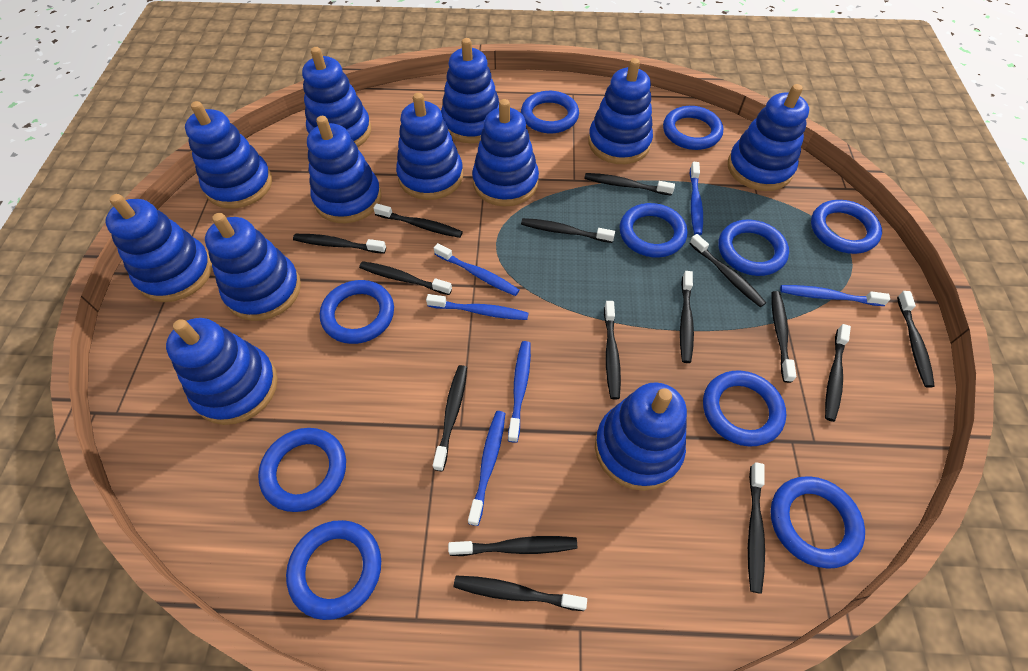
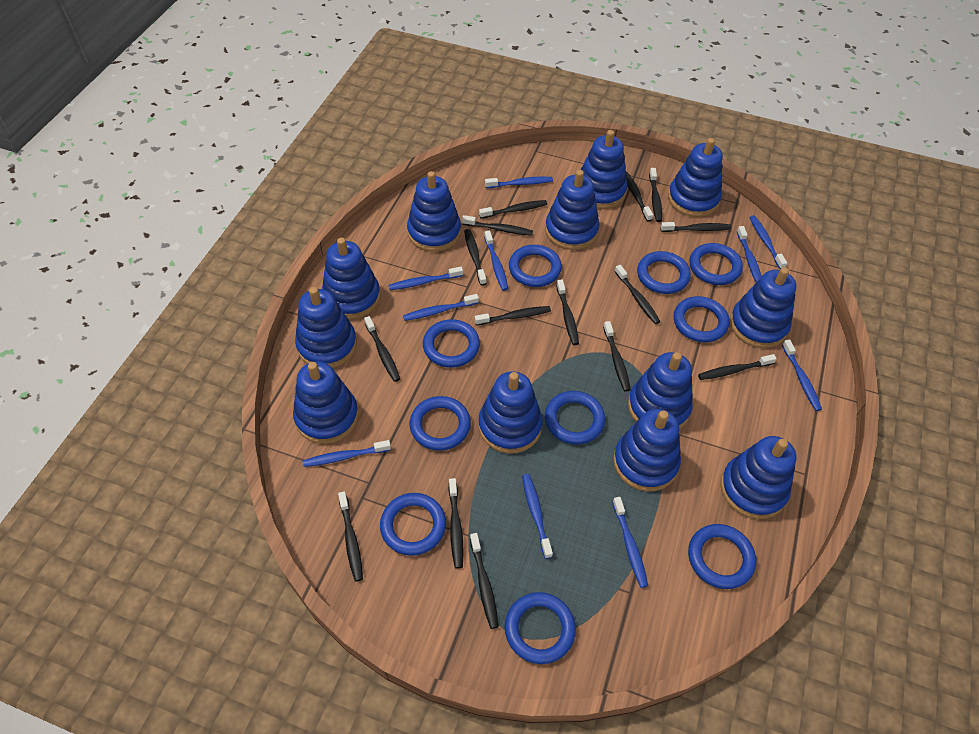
blue toothbrush: 6 -> 10

